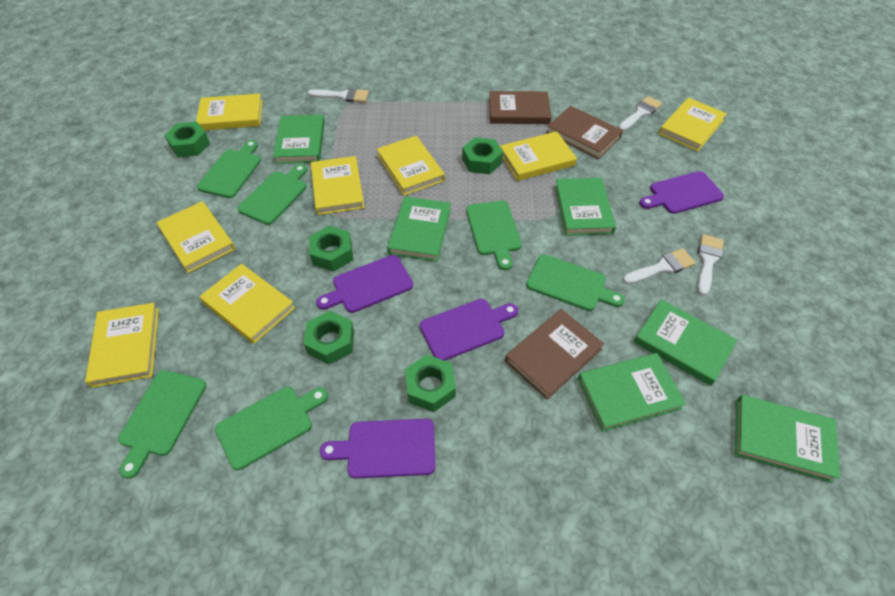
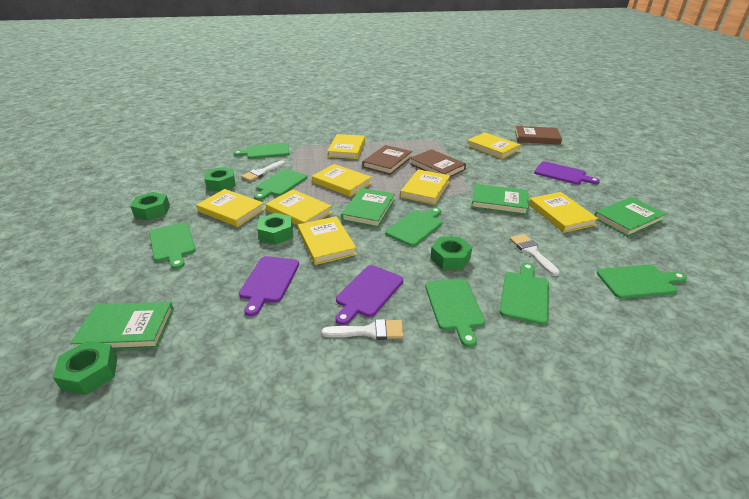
green book: 6 -> 4
green cutting board: 6 -> 7
purple cutting board: 4 -> 3
white brush: 4 -> 3

